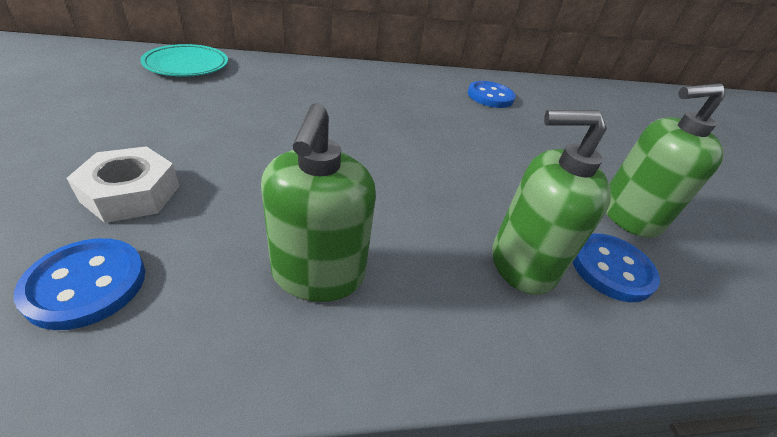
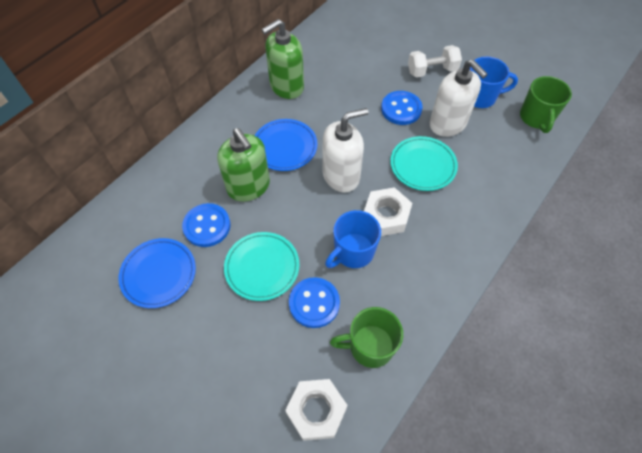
blue mug: 0 -> 2
blue plate: 0 -> 2
green mug: 0 -> 2
green soap dispenser: 3 -> 2
turquoise plate: 1 -> 2
white dumbbell: 0 -> 1
white nut: 1 -> 2
white soap dispenser: 0 -> 2

